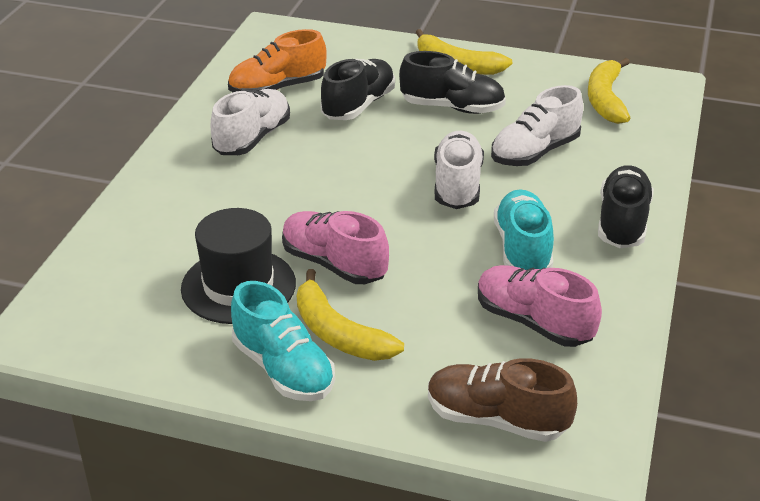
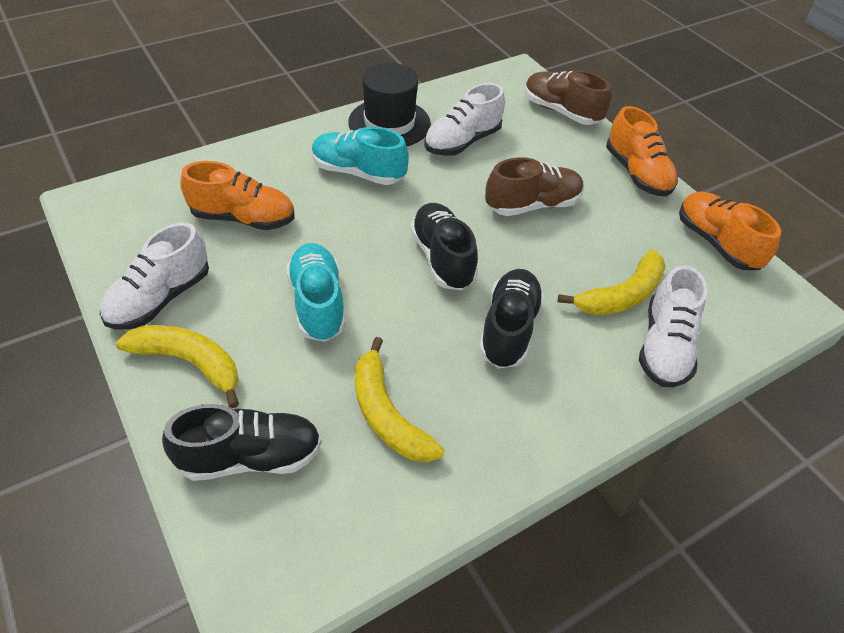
brown shoe: 1 -> 2
orange shoe: 1 -> 3
pink shoe: 2 -> 0

